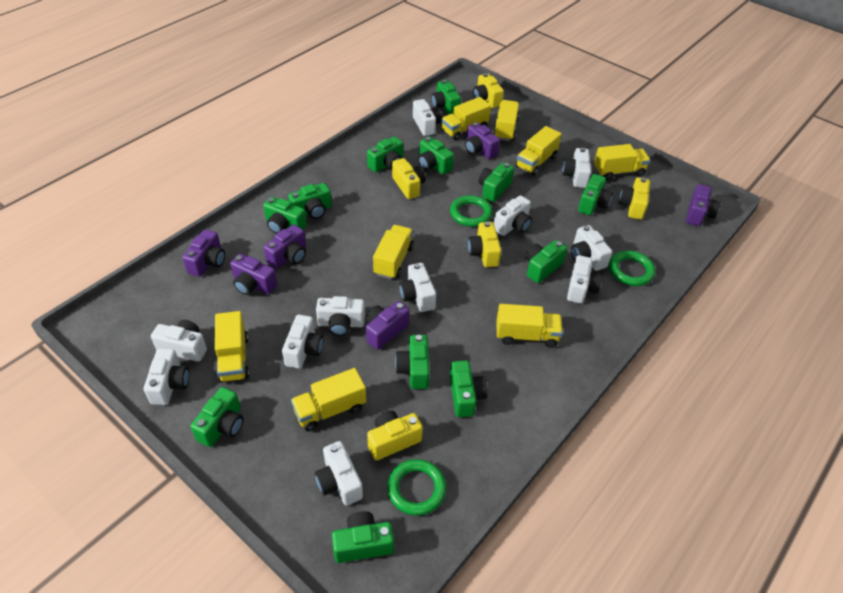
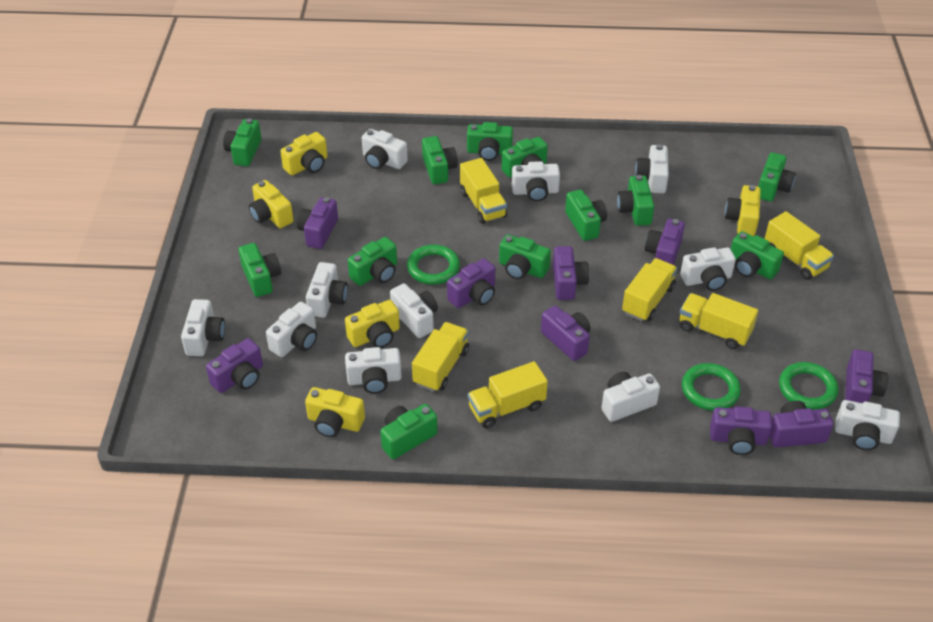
purple camera: 6 -> 9
yellow truck: 8 -> 6

